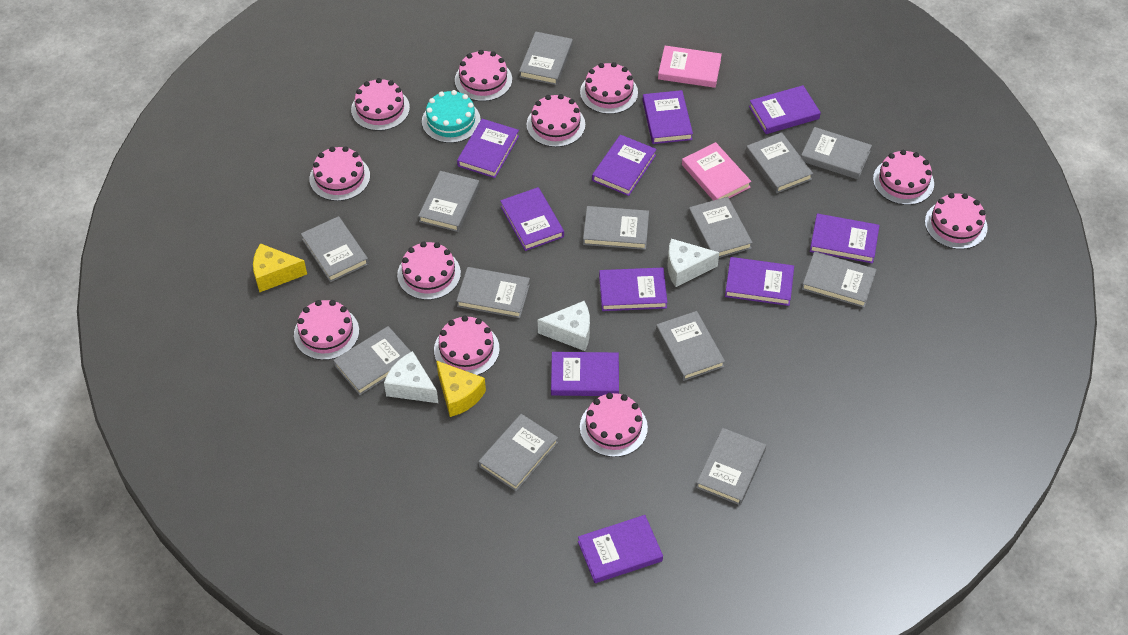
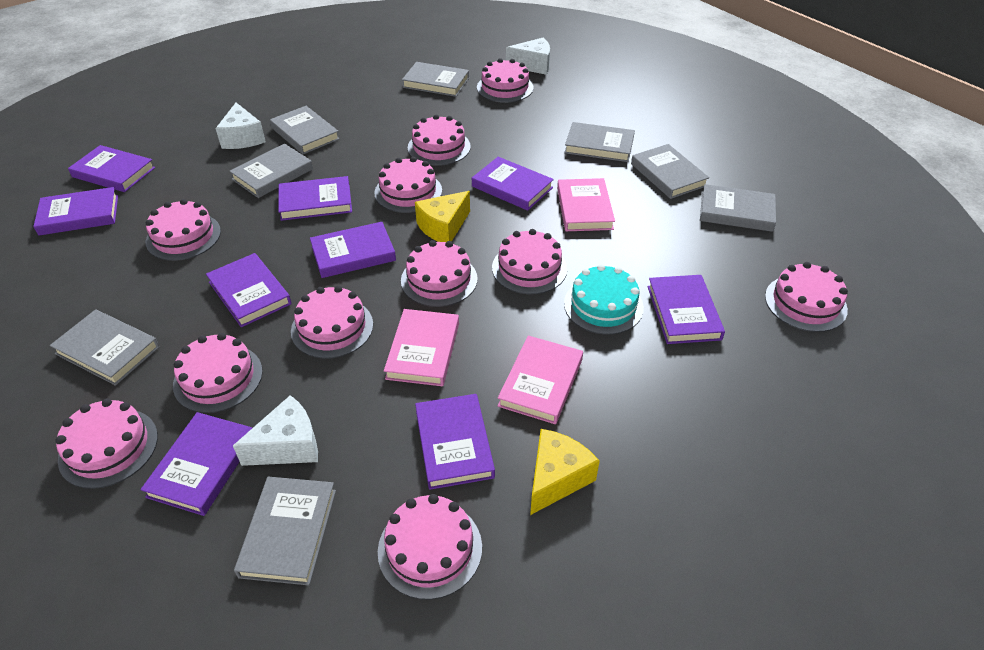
grey book: 13 -> 8
pink book: 2 -> 3
purple book: 10 -> 9

